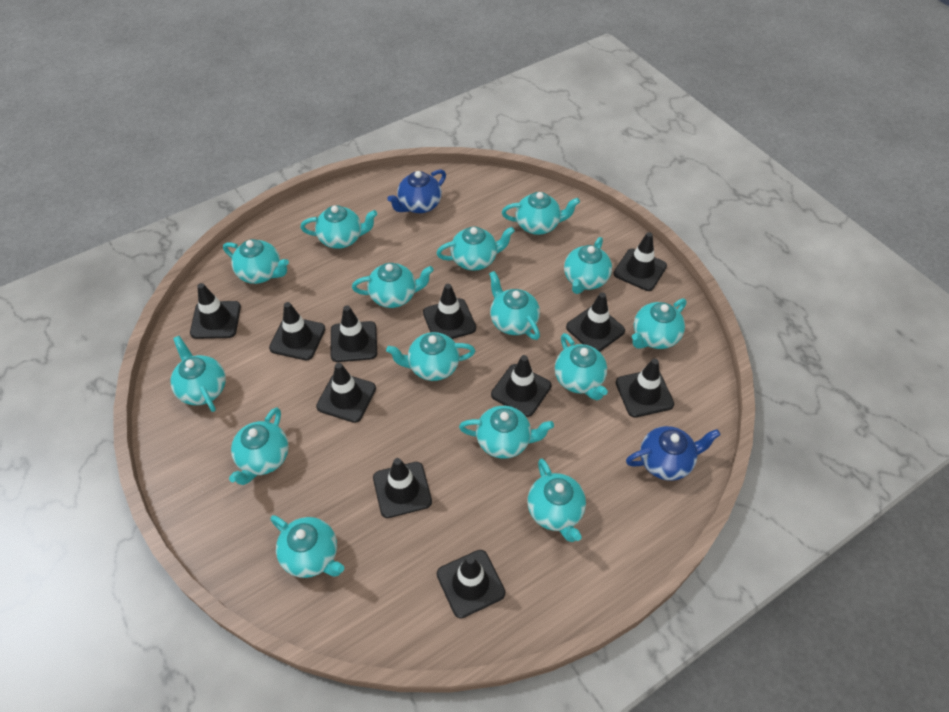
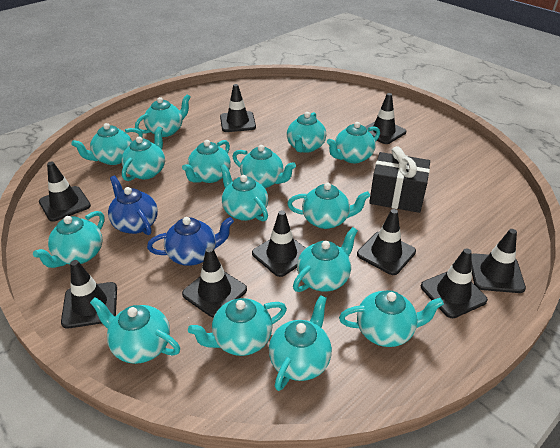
black gift: 0 -> 1
black traffic cone: 11 -> 9

